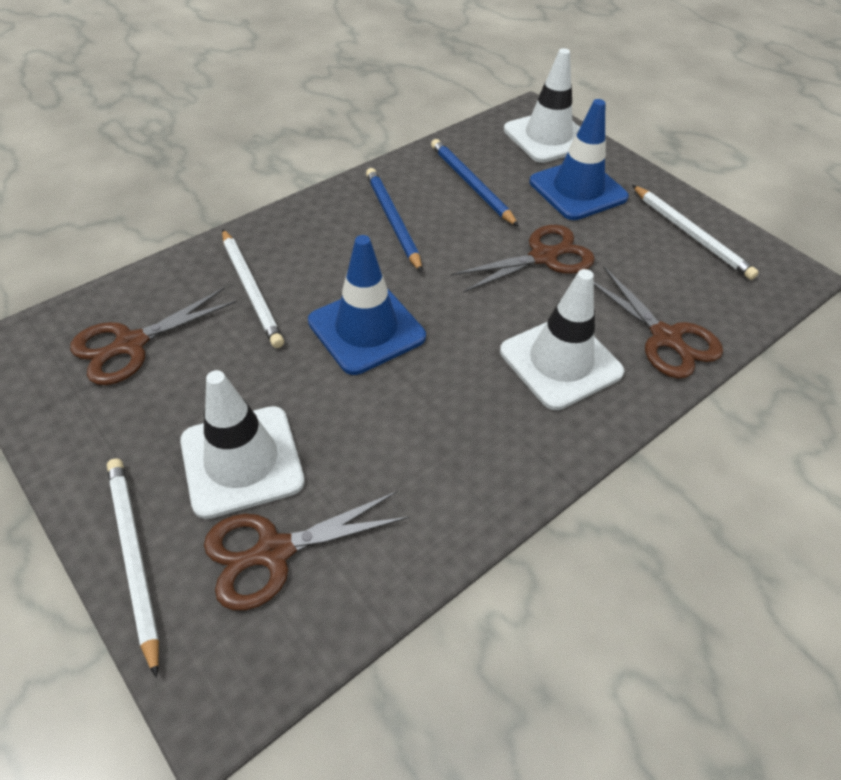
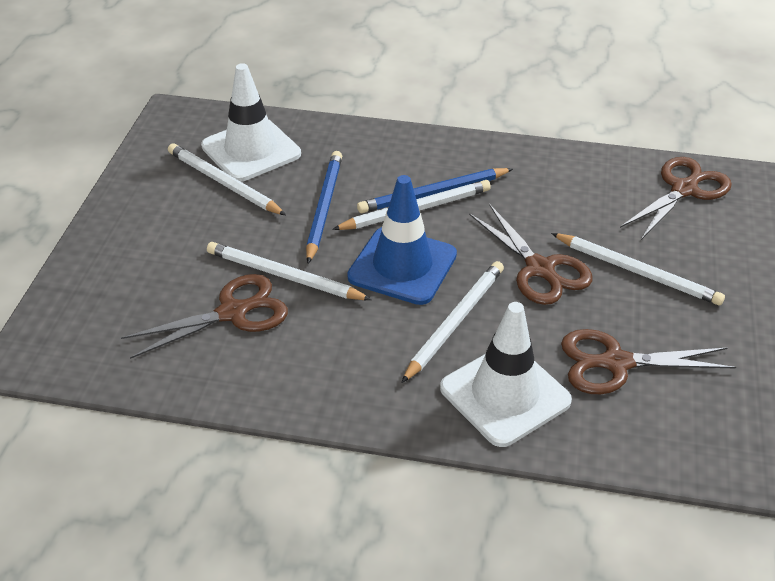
blue traffic cone: 2 -> 1
white pencil: 3 -> 5
white traffic cone: 3 -> 2

